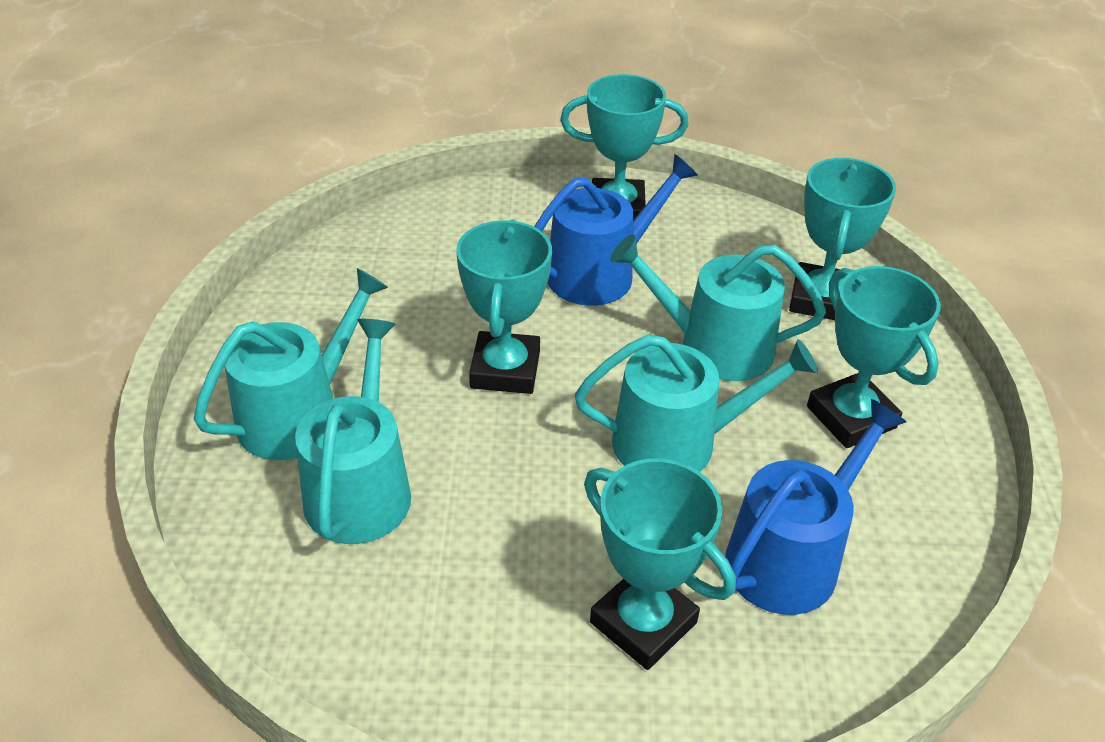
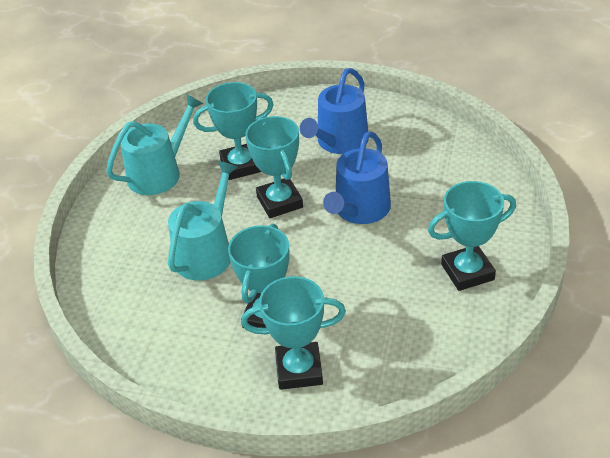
turquoise watering can: 4 -> 2

